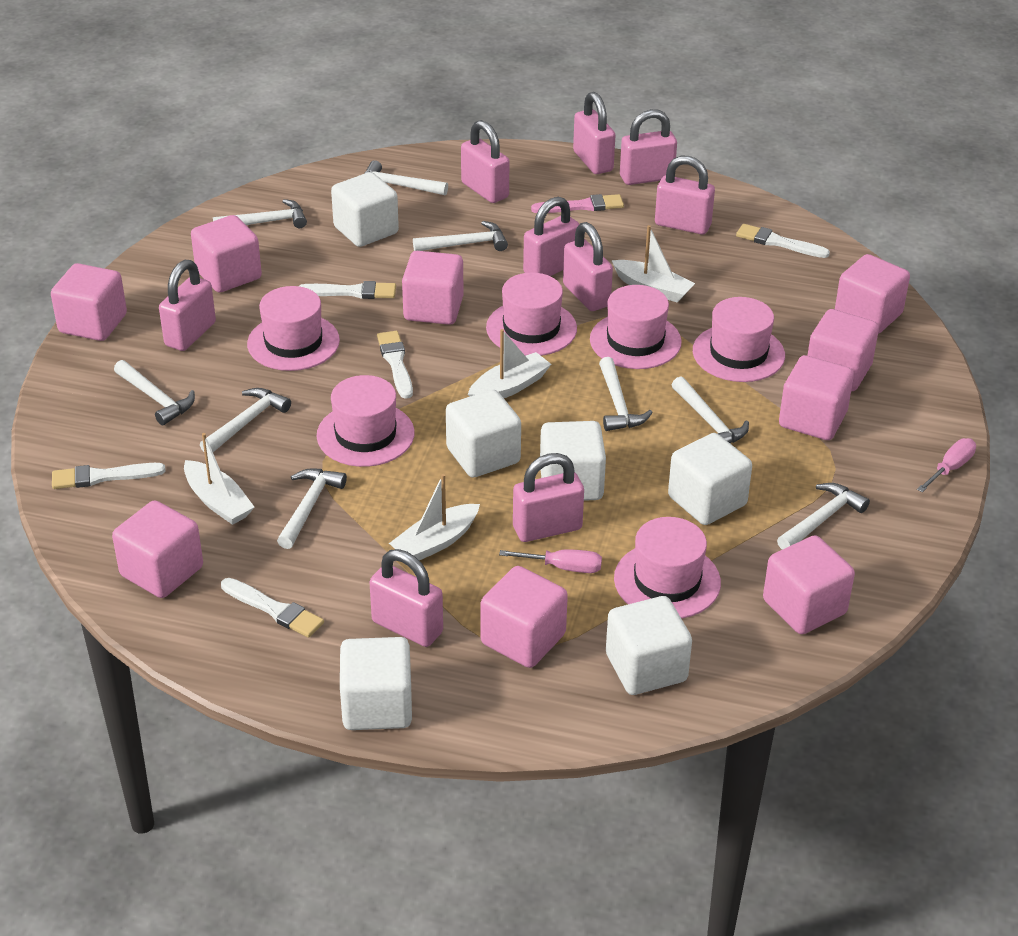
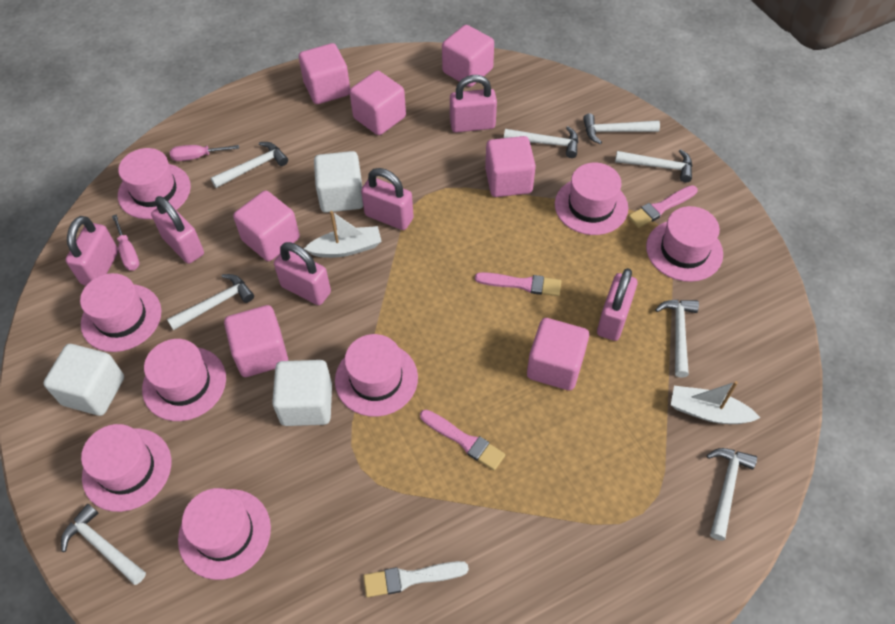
pink brush: 1 -> 3
pink cube: 9 -> 7
pink hat: 6 -> 8
pink padlock: 9 -> 6
white boat: 4 -> 2
white brush: 5 -> 1
white cube: 6 -> 3
white hammer: 9 -> 8

